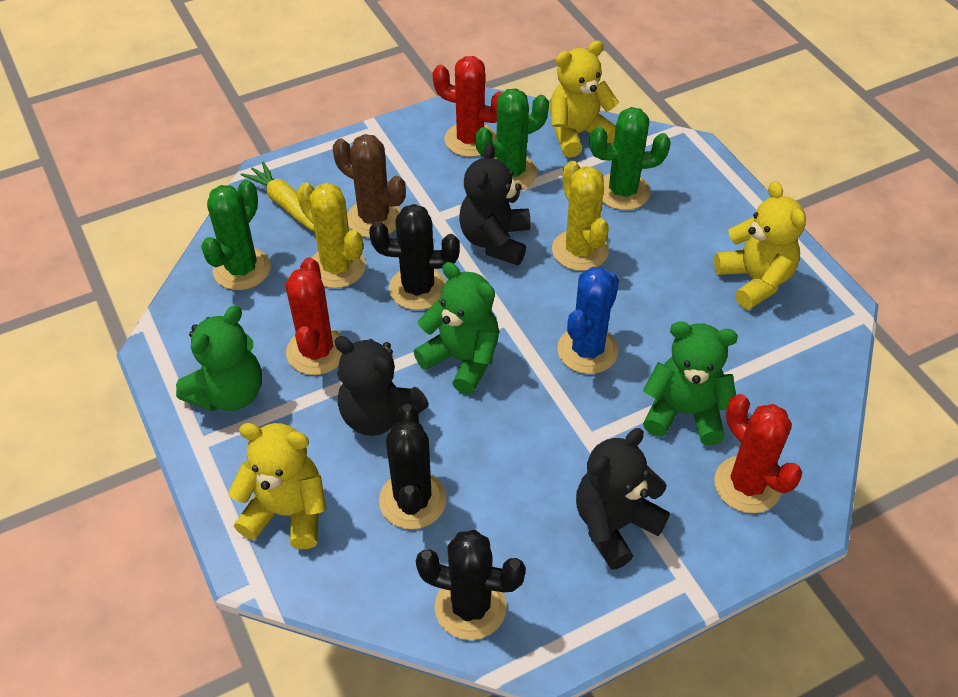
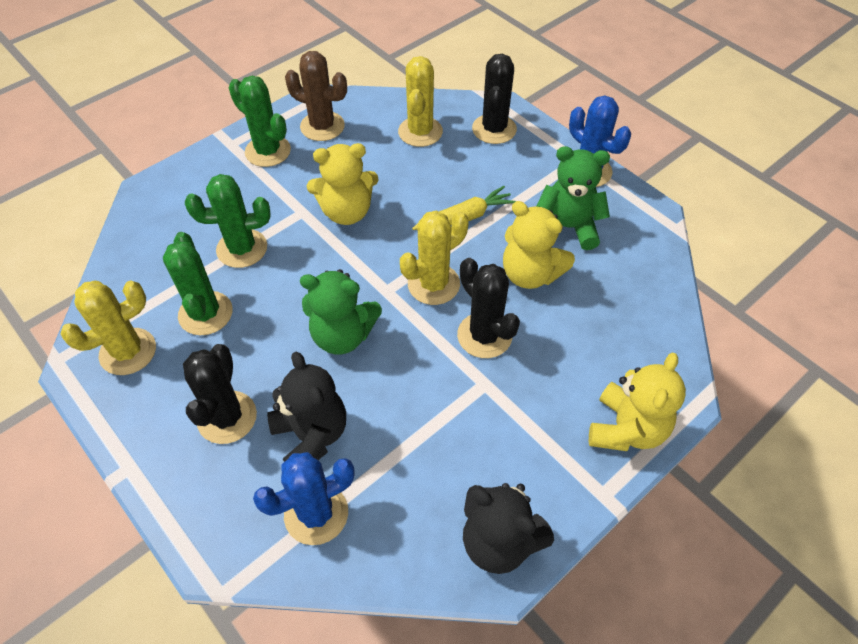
black teddy bear: 3 -> 2
blue cactus: 1 -> 2
green teddy bear: 3 -> 2
red cactus: 3 -> 0
yellow cactus: 2 -> 3

